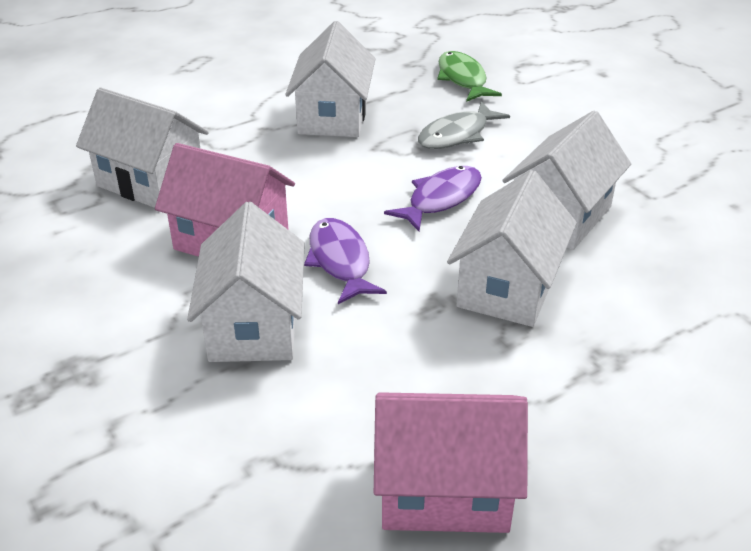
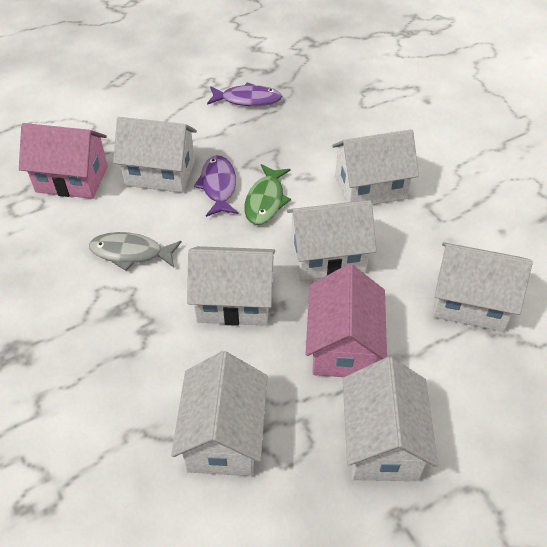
white house: 5 -> 7

